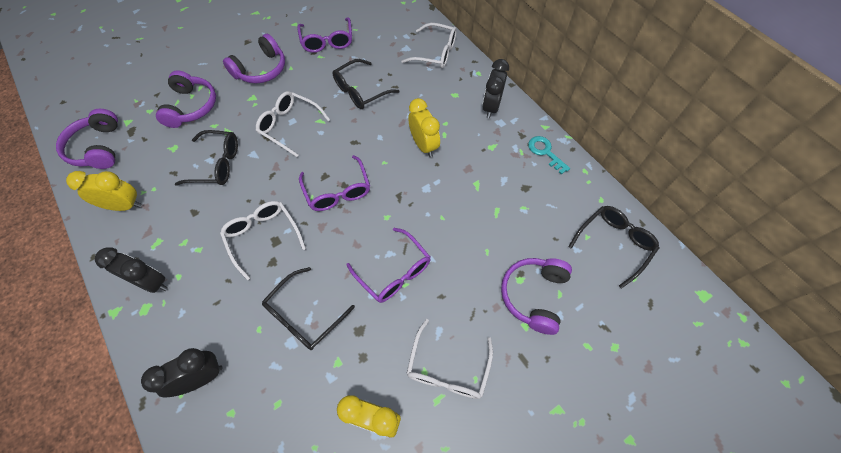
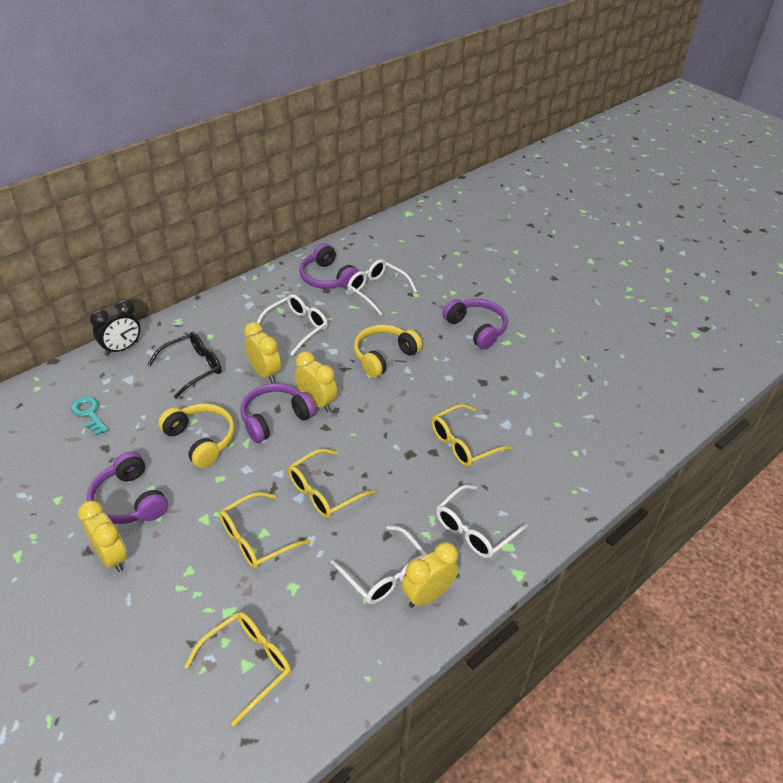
black clock: 3 -> 1
black glasses: 4 -> 1
purple glasses: 3 -> 0
yellow clock: 3 -> 4
yellow glasses: 0 -> 4
yellow headphones: 0 -> 2

